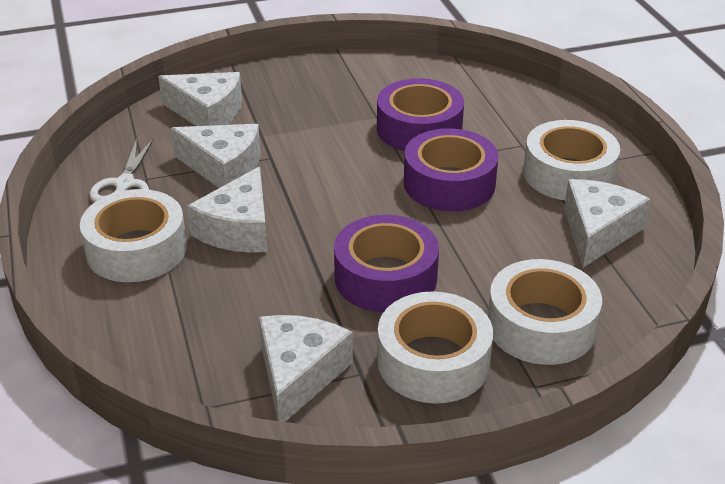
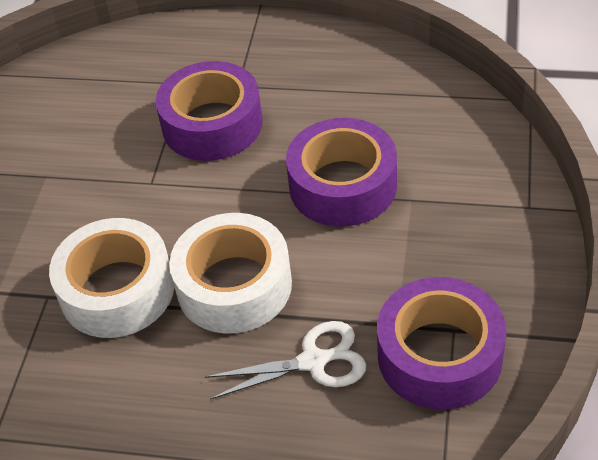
white cheese: 5 -> 0
white tape: 4 -> 2

